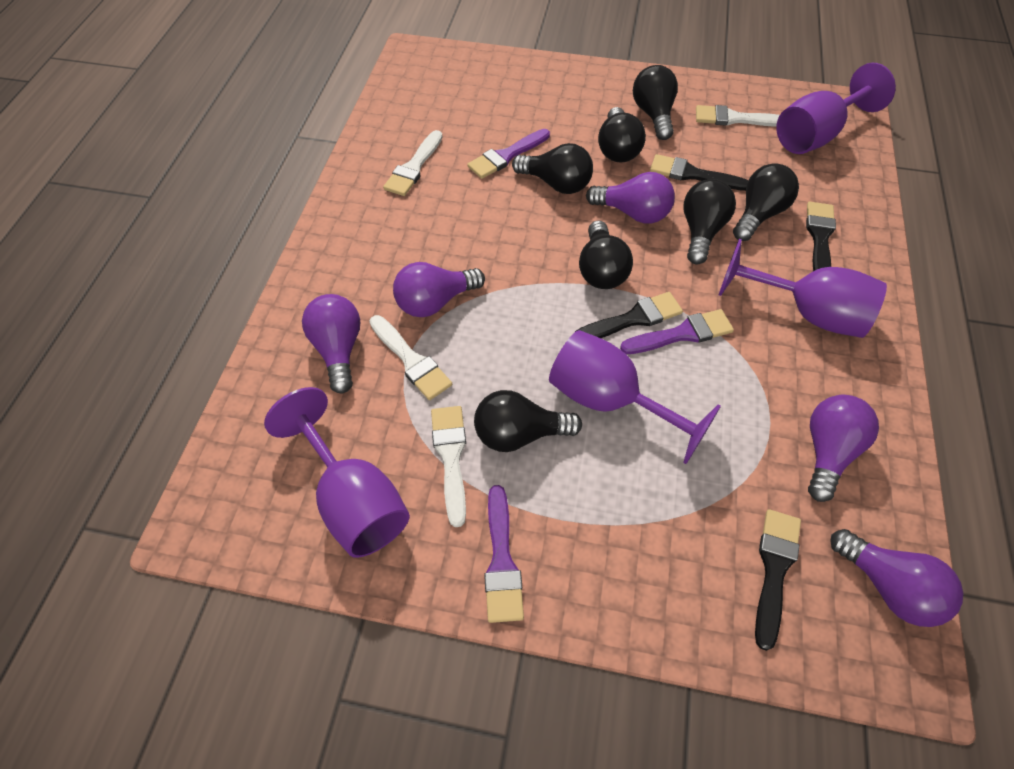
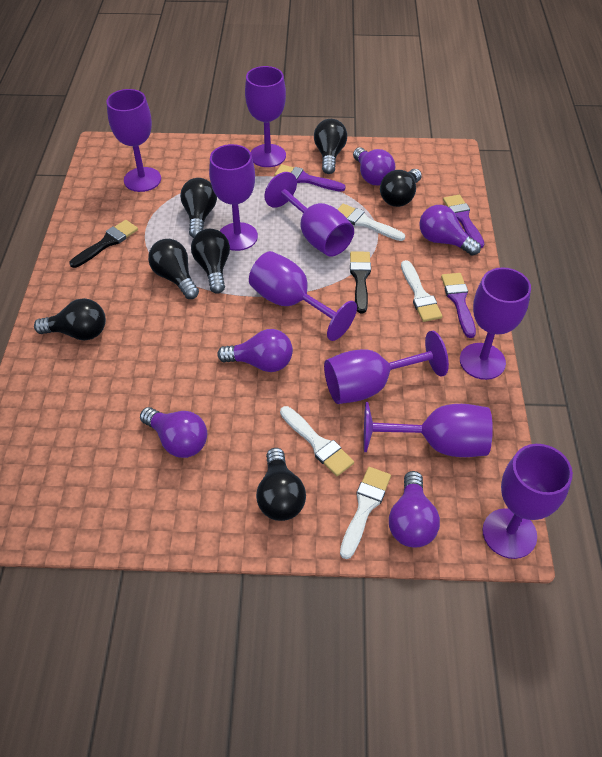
black brush: 4 -> 2
purple goblet: 4 -> 9

